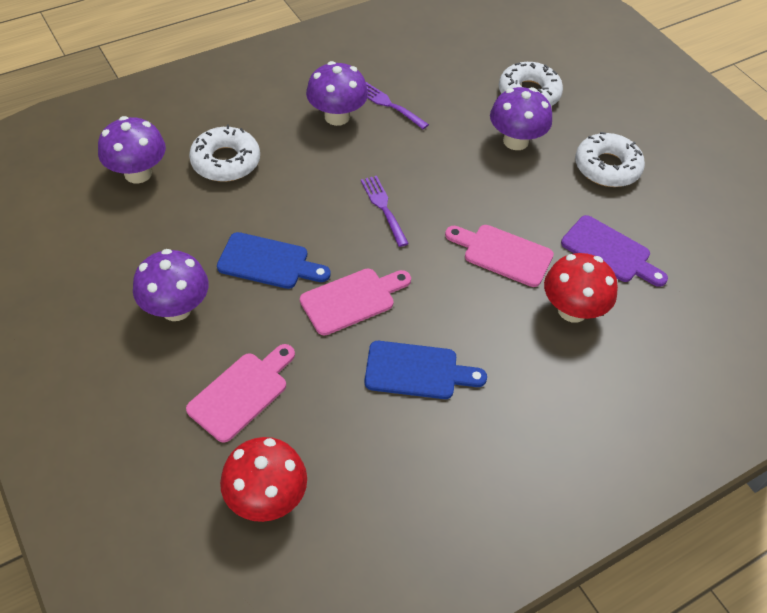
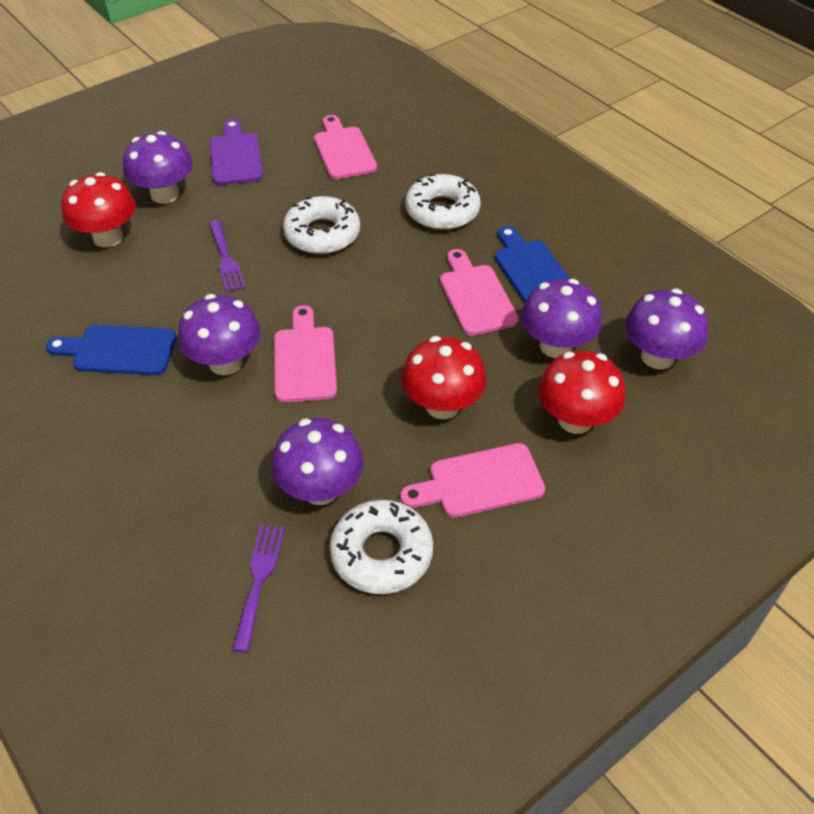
pink cutting board: 3 -> 4
purple mushroom: 4 -> 5
red mushroom: 2 -> 3

